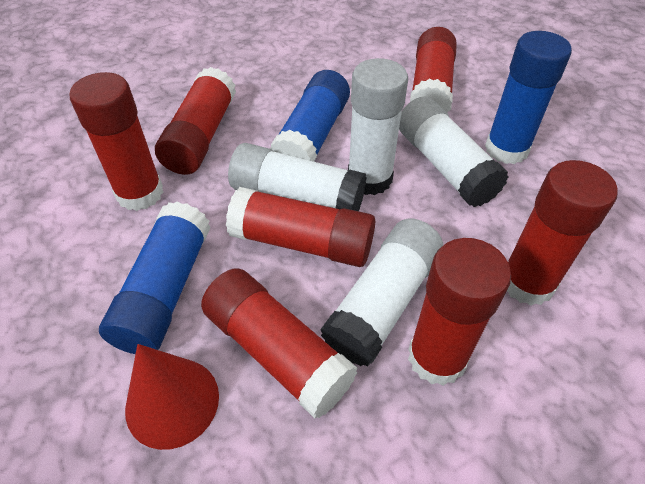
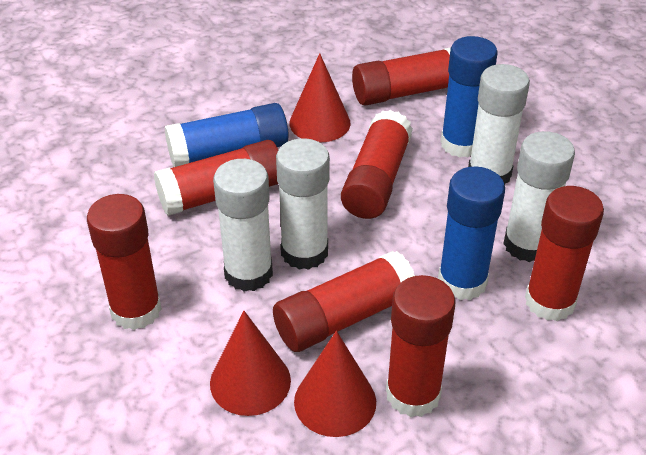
red cone: 1 -> 3

